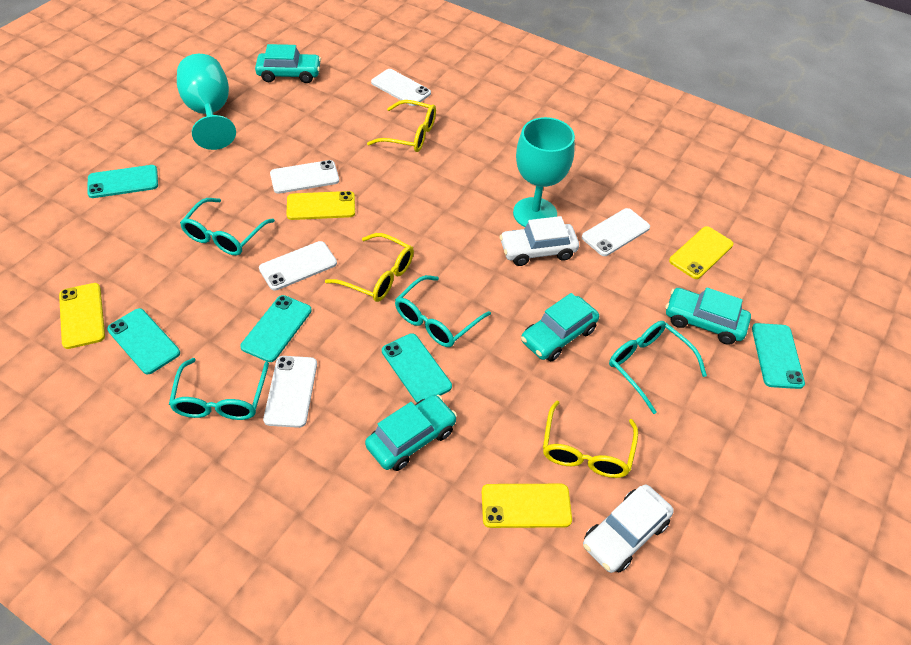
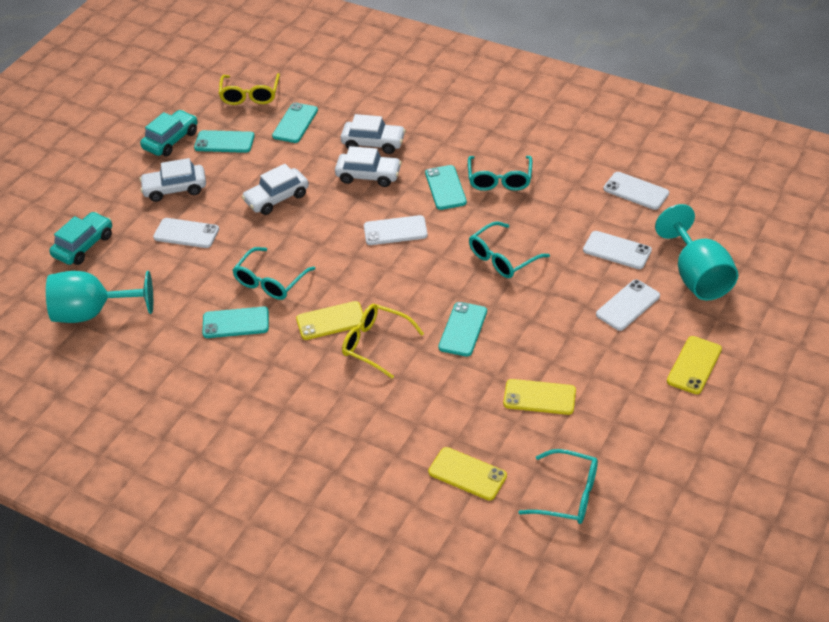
turquoise car: 4 -> 2
white car: 2 -> 4
yellow glasses: 3 -> 2

